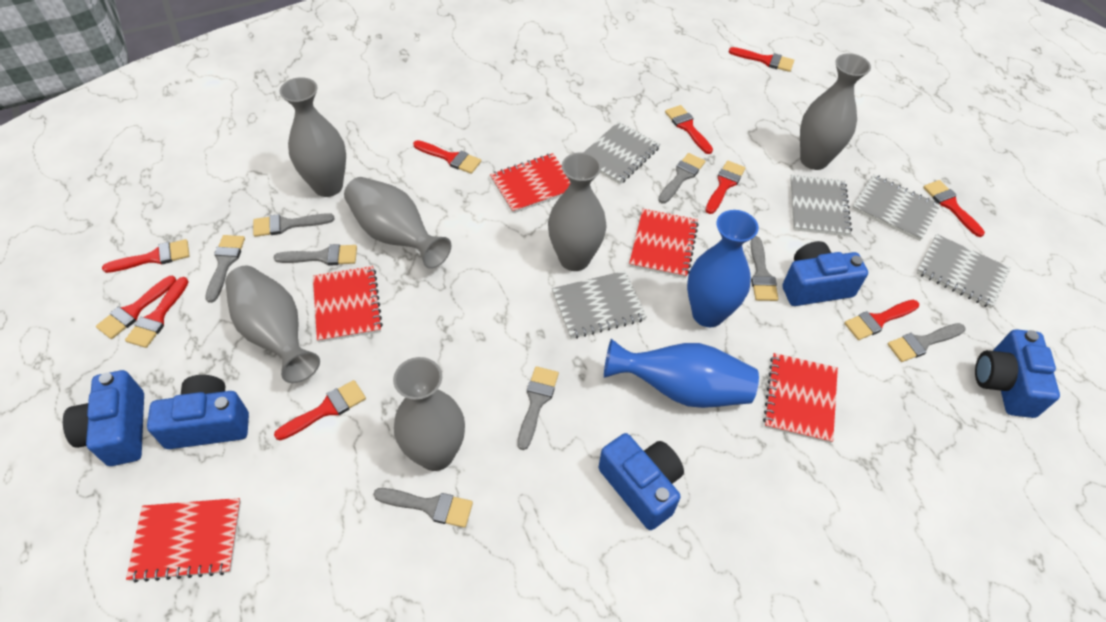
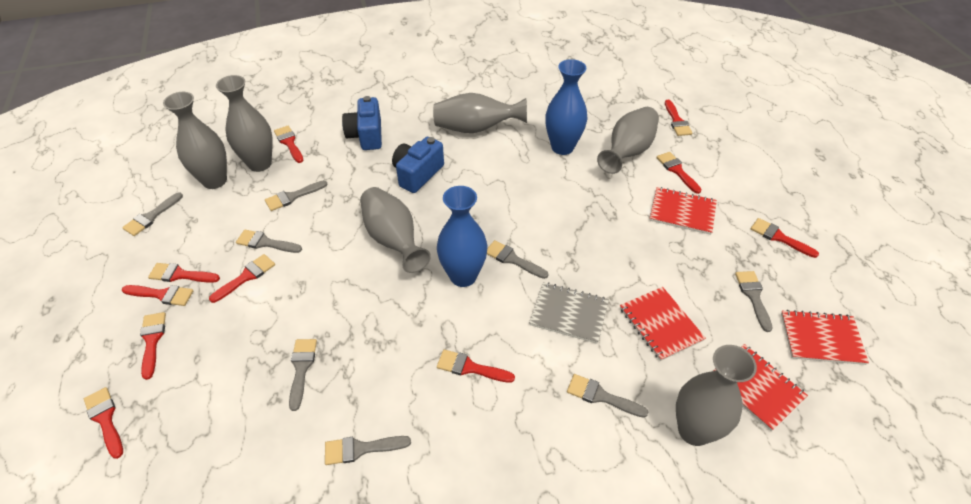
blue camera: 5 -> 2
grey notebook: 5 -> 1
red notebook: 5 -> 4

